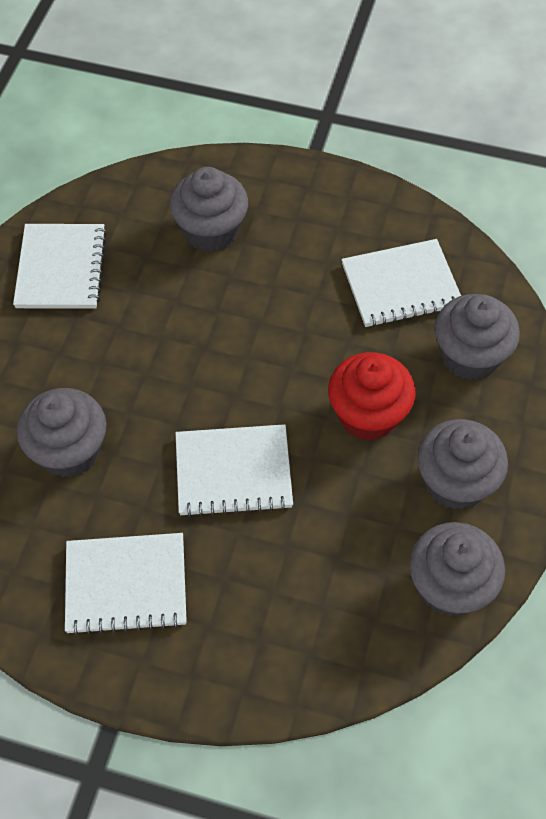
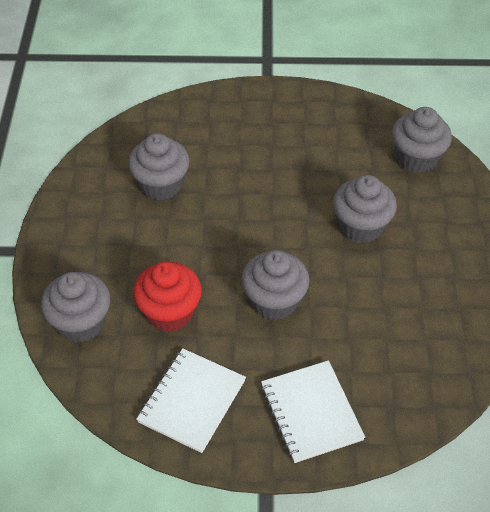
white notebook: 4 -> 2

